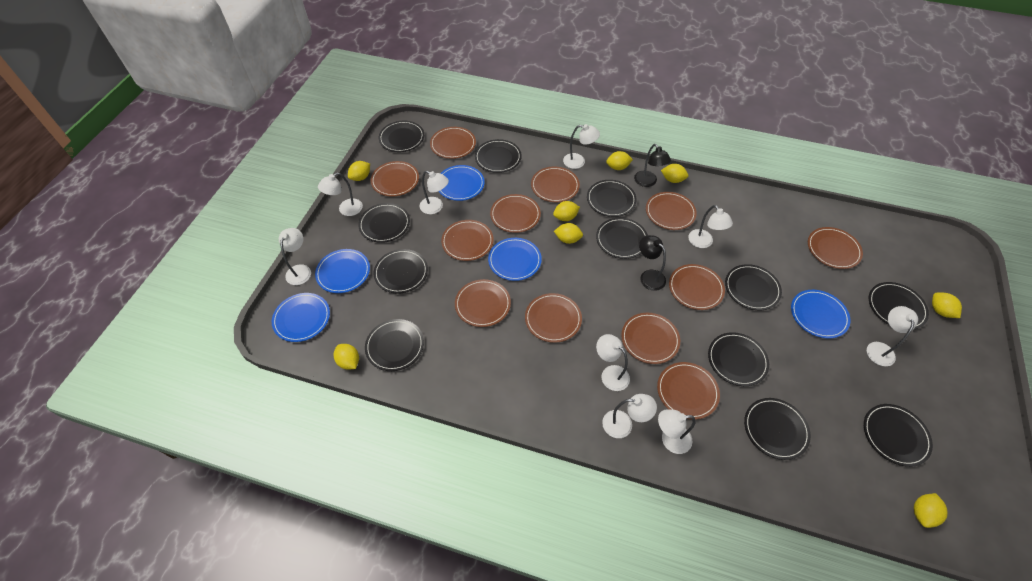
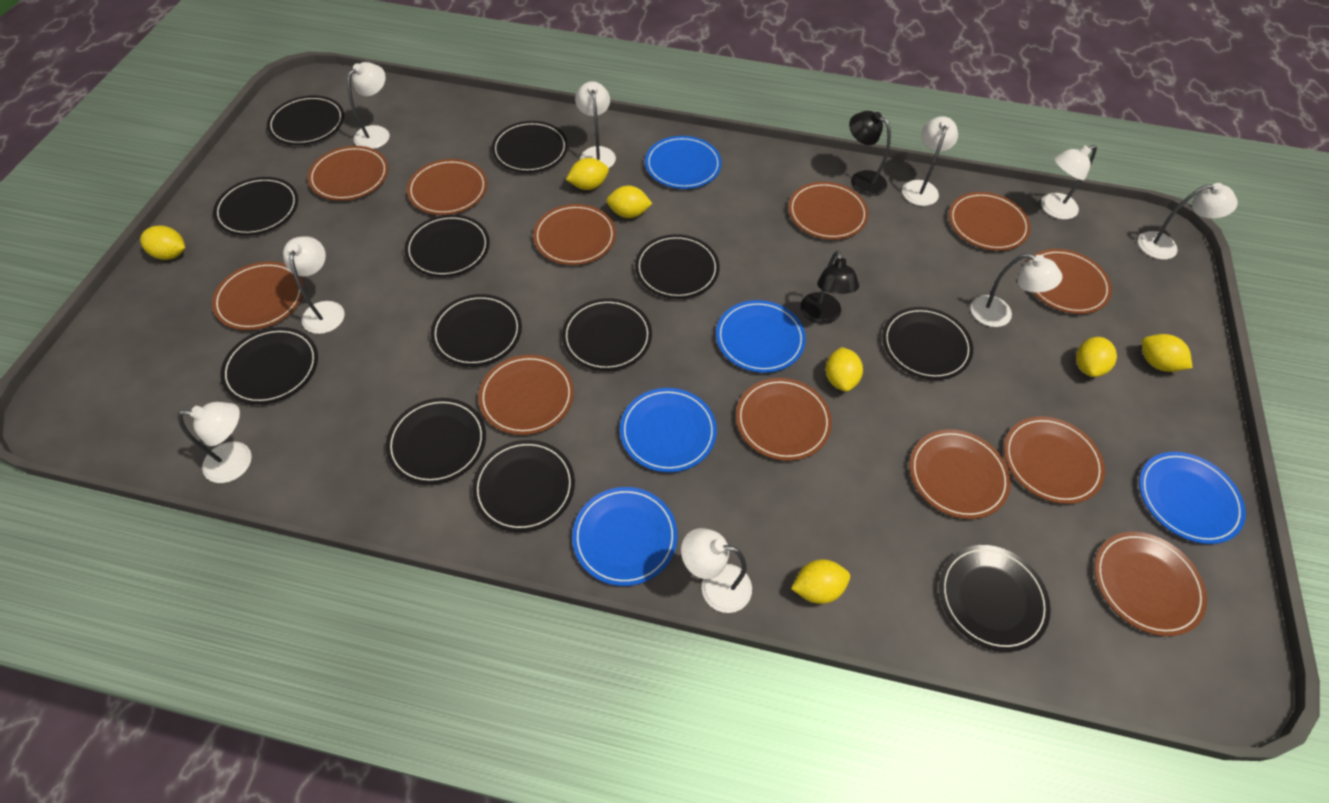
yellow lemon: 8 -> 7

